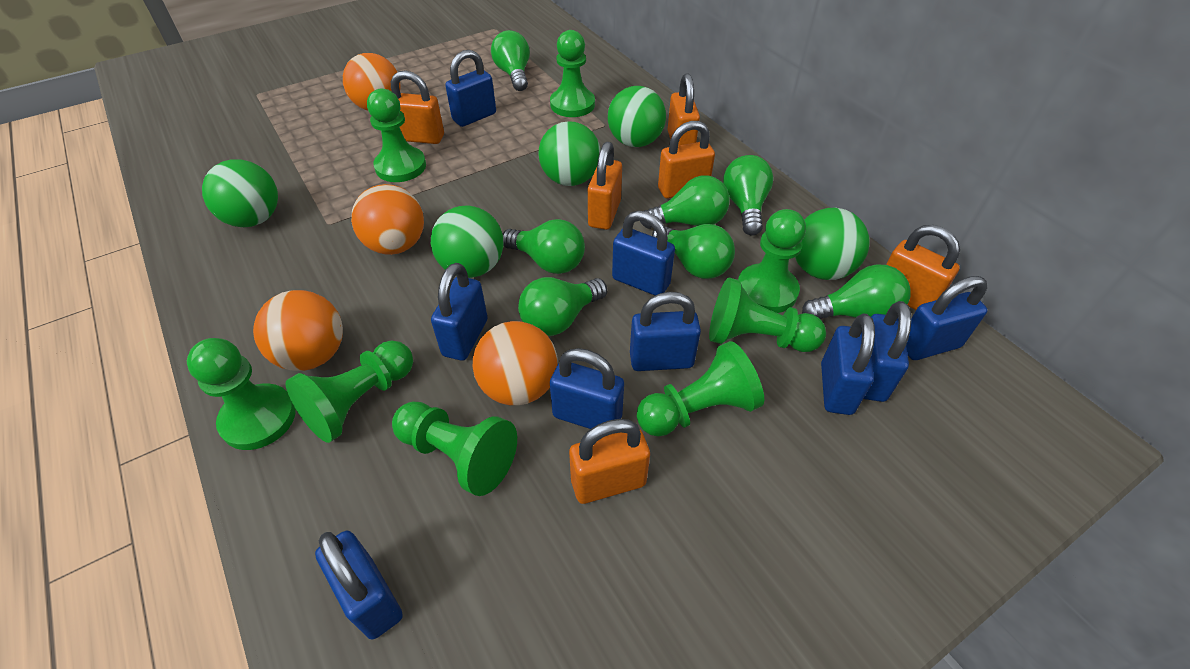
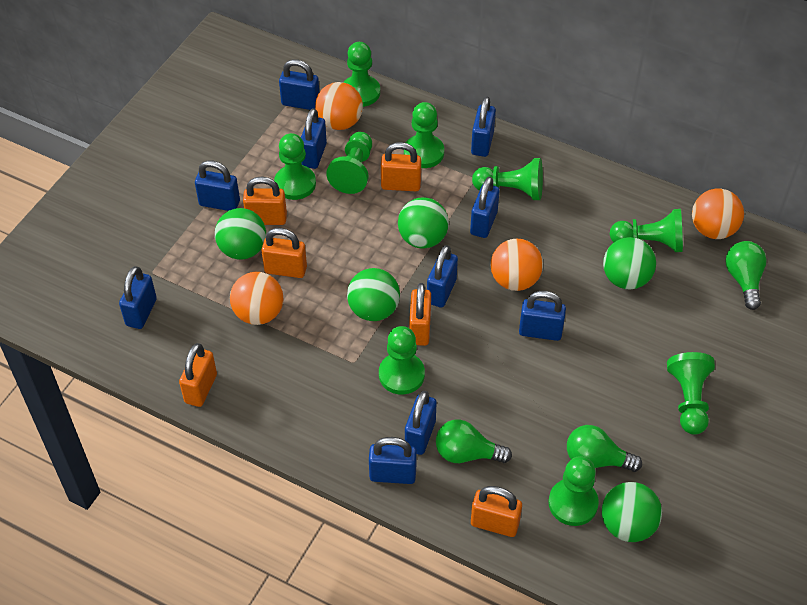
blue padlock: 9 -> 10
green light bulb: 7 -> 3
green pawn: 8 -> 9

